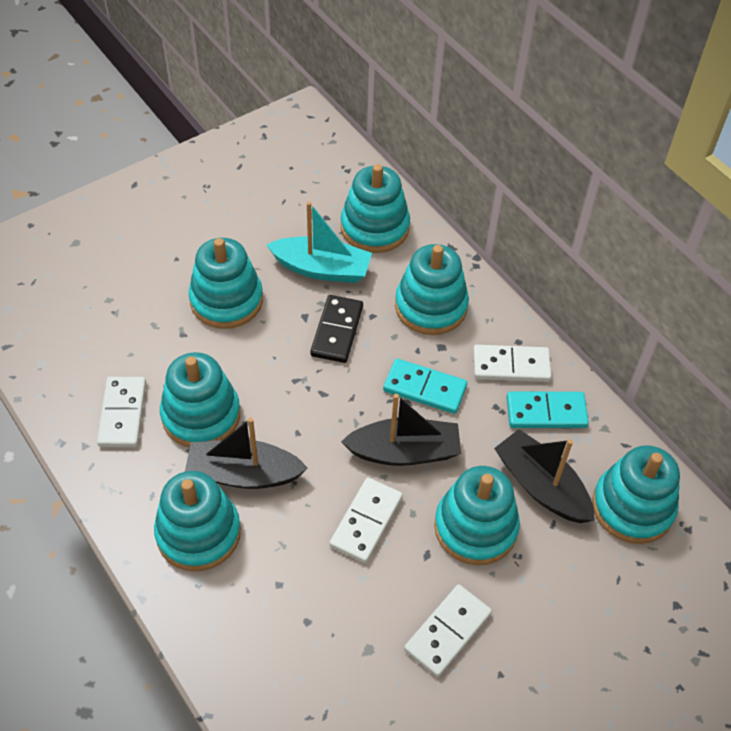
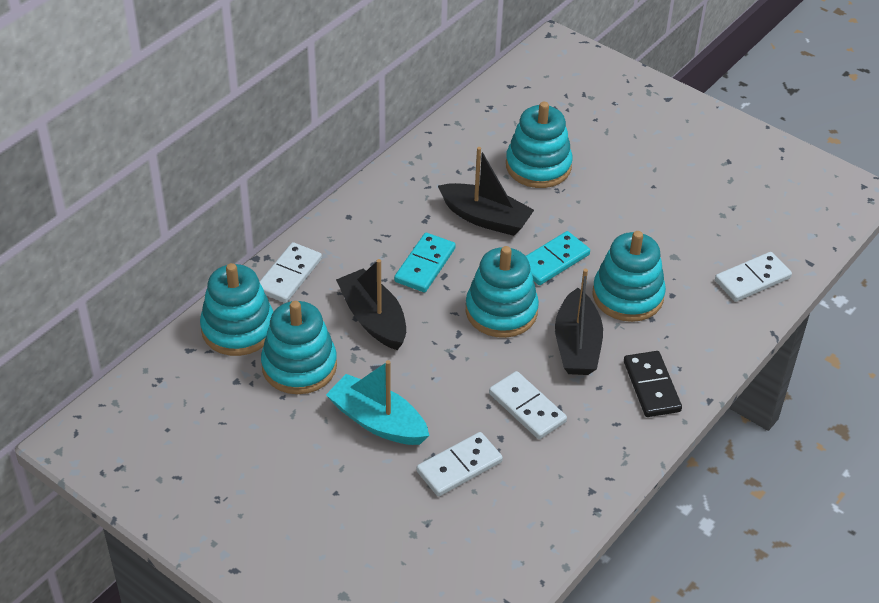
turquoise stacking toy: 7 -> 5

